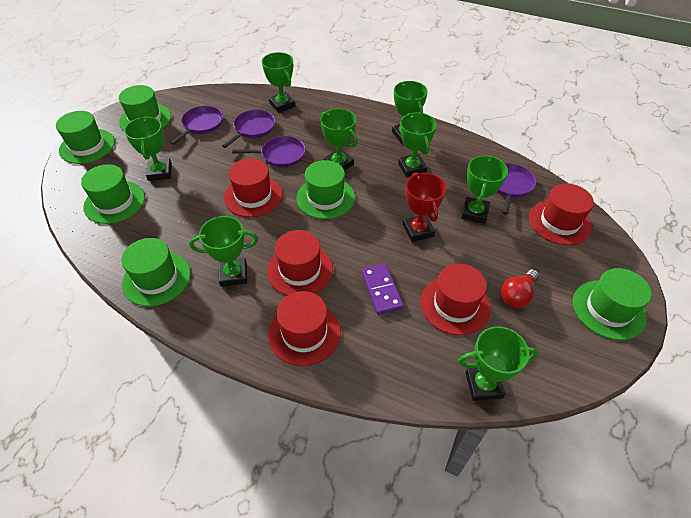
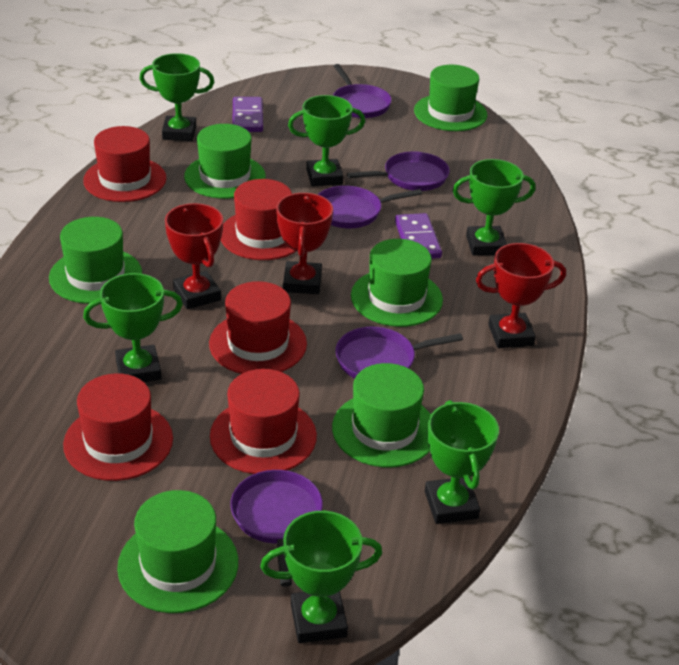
green trophy: 8 -> 6
purple domino: 1 -> 2
purple pan: 4 -> 5
red light bulb: 1 -> 0
red trophy: 1 -> 3

